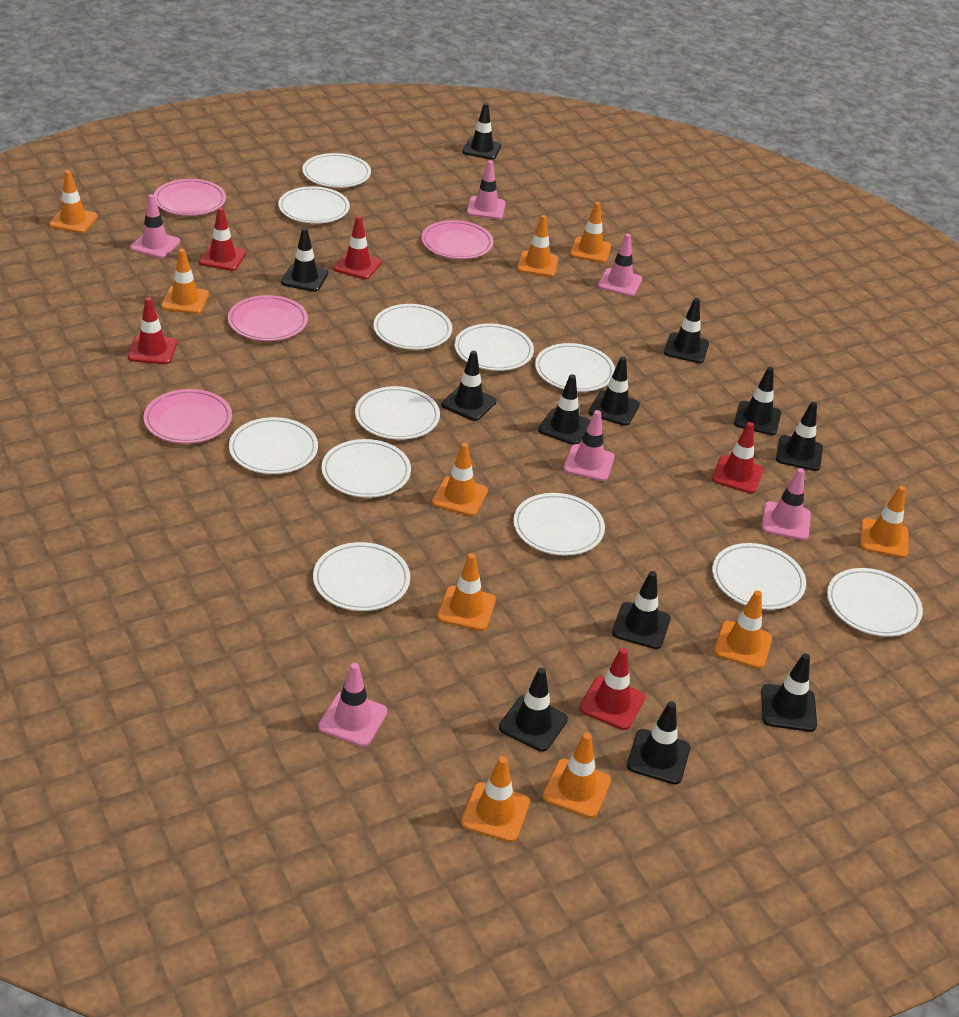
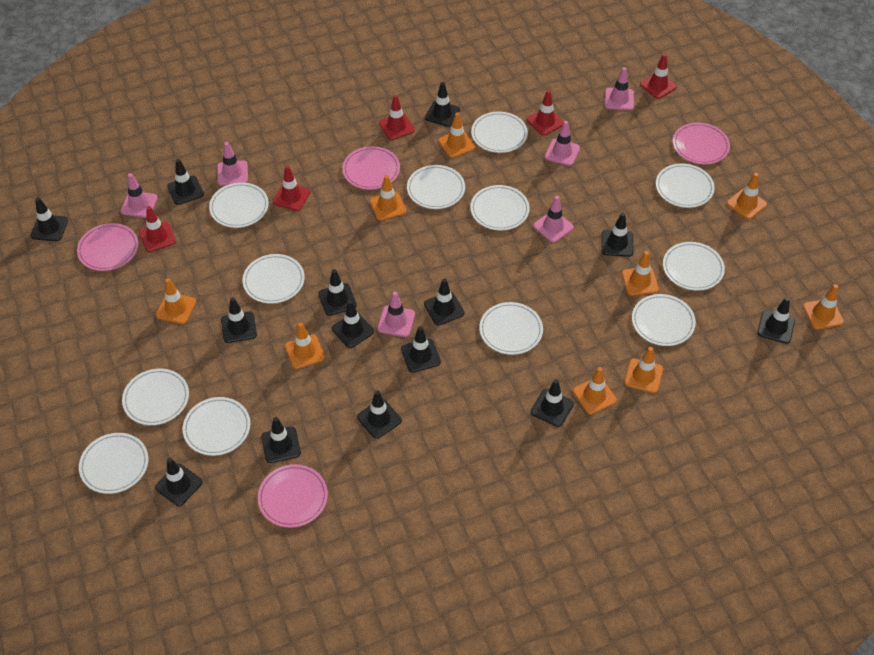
black traffic cone: 12 -> 14
orange traffic cone: 10 -> 9

